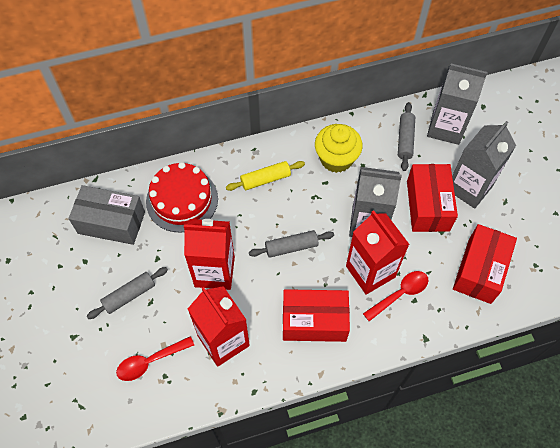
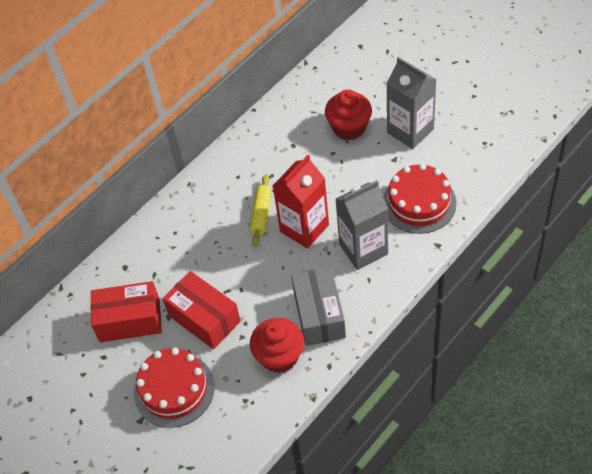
grey carton: 3 -> 2
grey rolling pin: 3 -> 0
red box: 3 -> 2
red cake: 1 -> 2
red carton: 3 -> 1
red cupcake: 0 -> 2
red spoon: 2 -> 0
yellow cupcake: 1 -> 0

